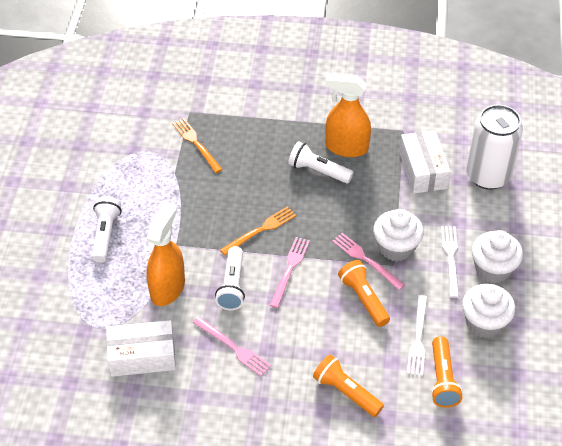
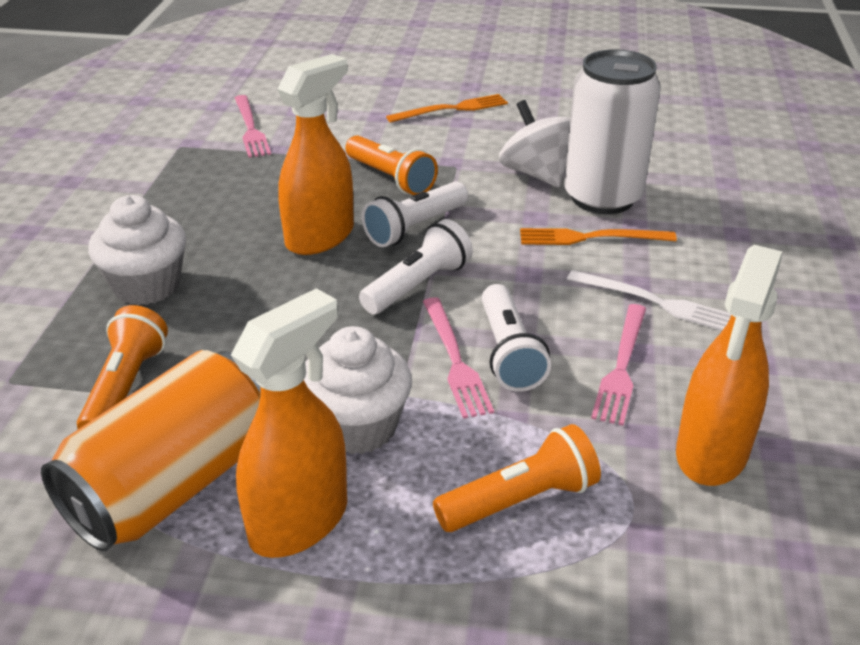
orange can: 0 -> 1
orange spray bottle: 2 -> 3
white box: 2 -> 0
white cupcake: 3 -> 2
white fork: 2 -> 1
white spinning top: 0 -> 1

